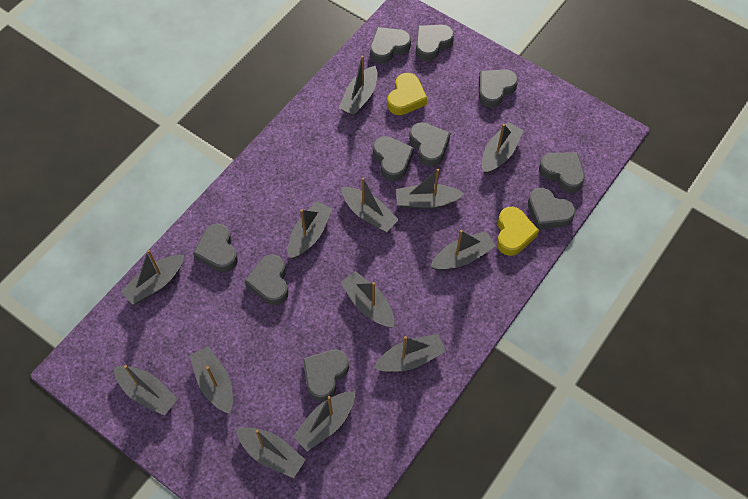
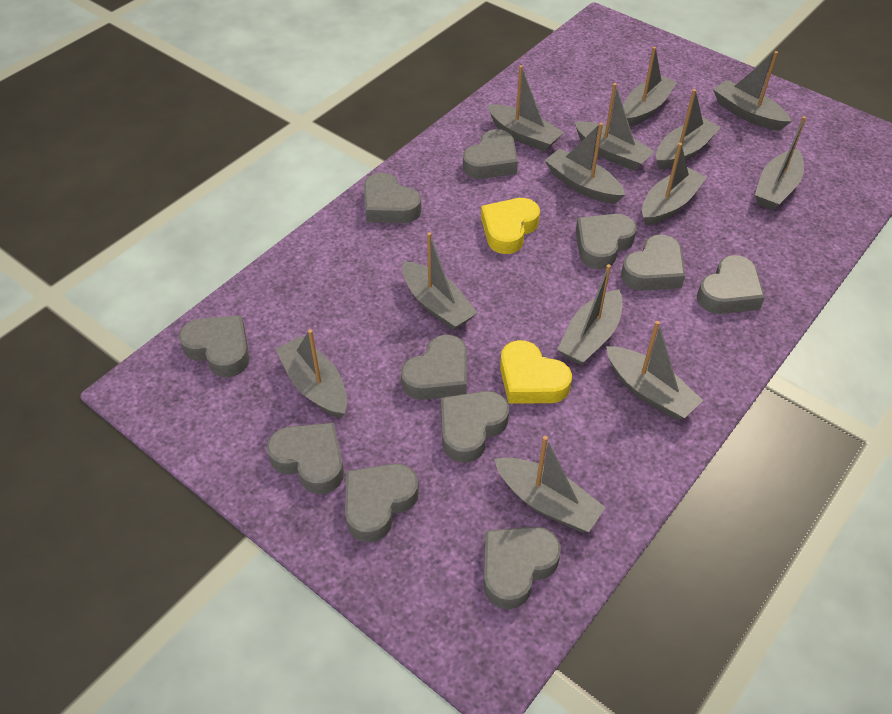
grey heart: 10 -> 11

